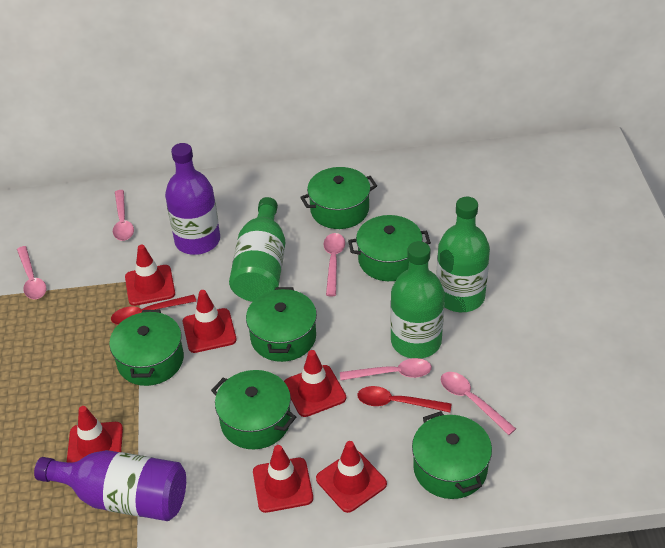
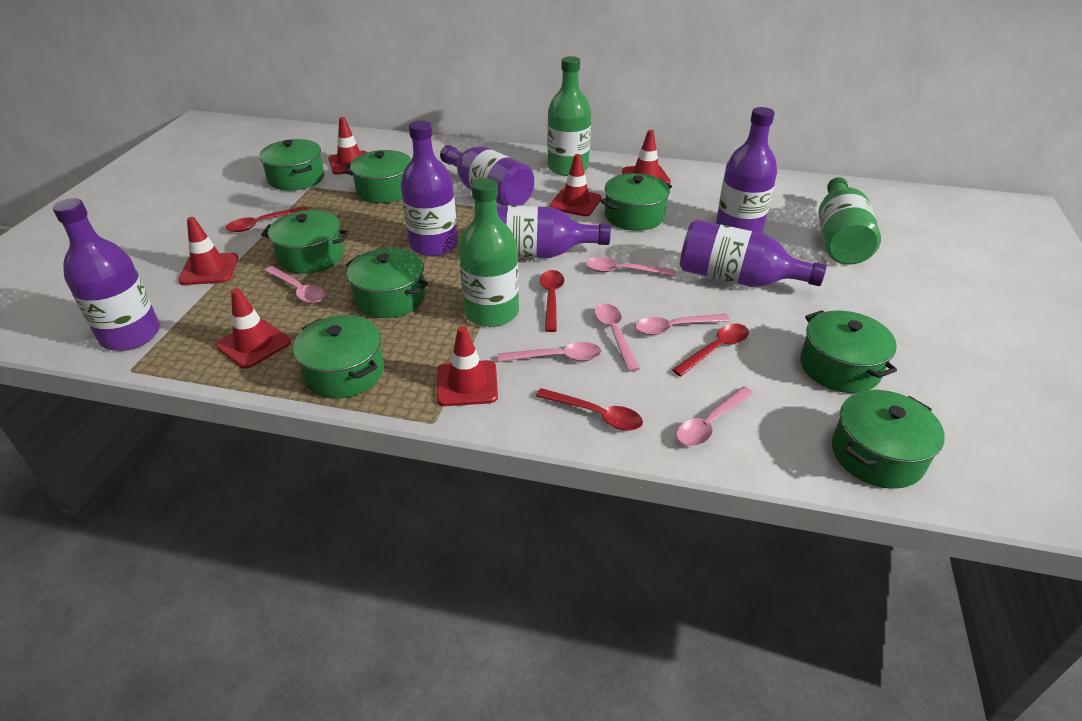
green pot: 6 -> 8
pink spoon: 5 -> 6
purple bottle: 2 -> 6
red spoon: 2 -> 4

